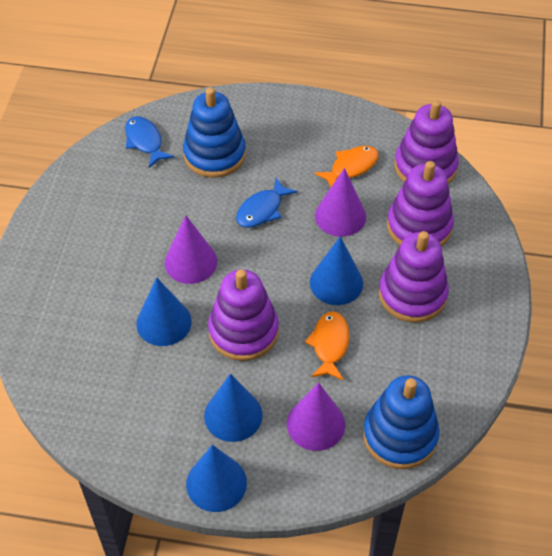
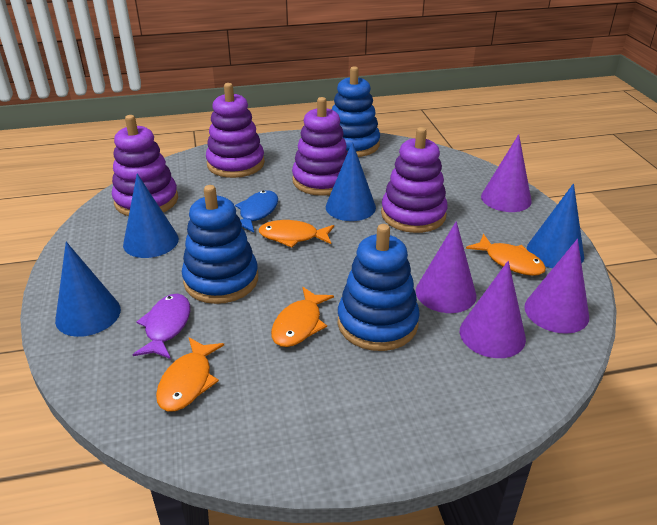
blue fish: 2 -> 1
blue stacking toy: 2 -> 3
orange fish: 2 -> 4
purple cone: 3 -> 4
purple fish: 0 -> 1

